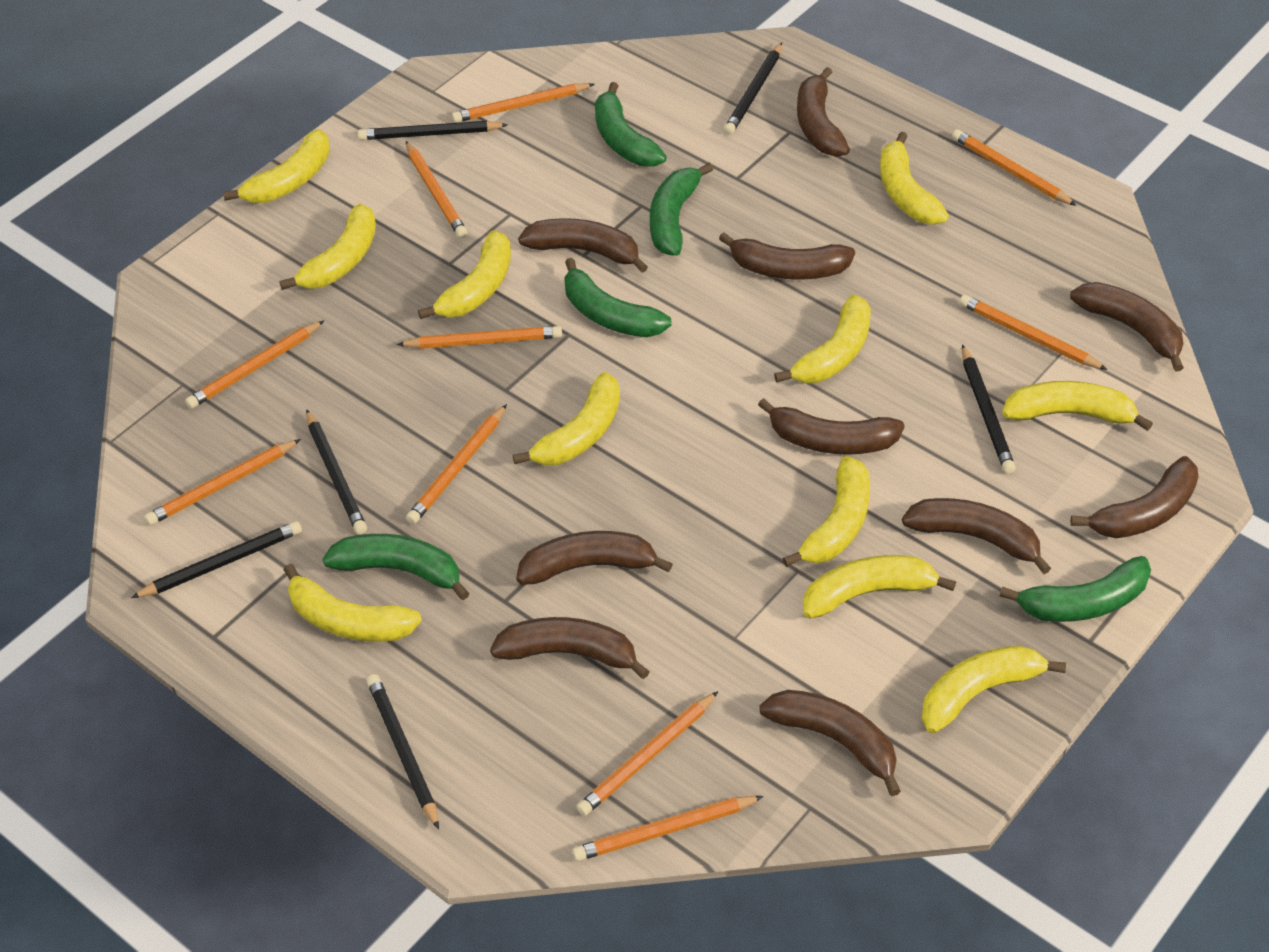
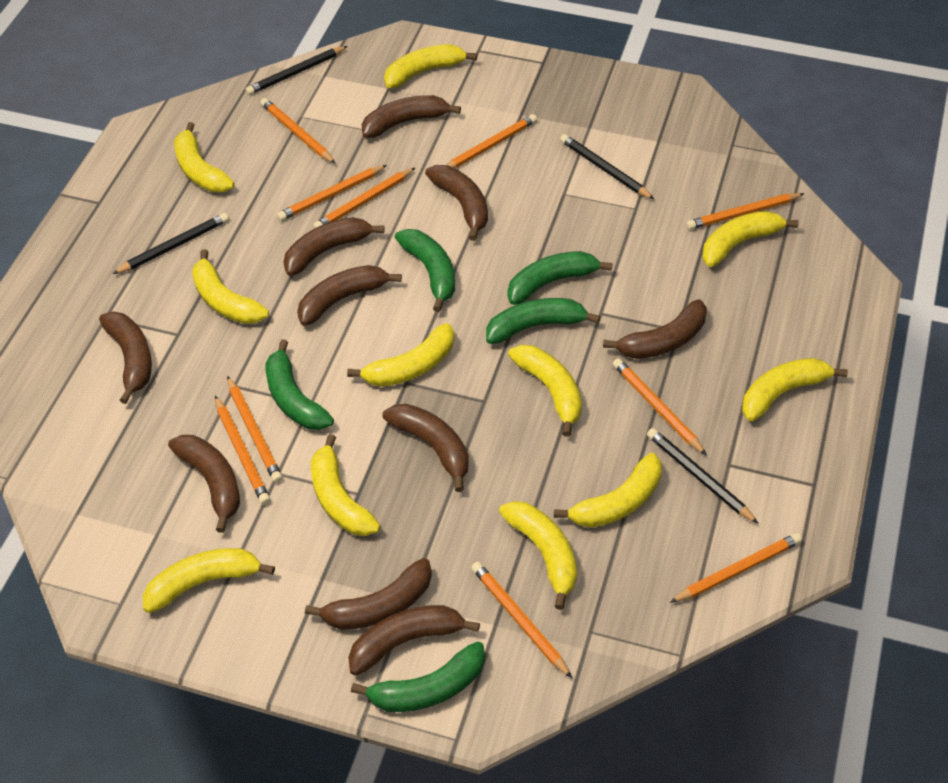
black pencil: 6 -> 4

